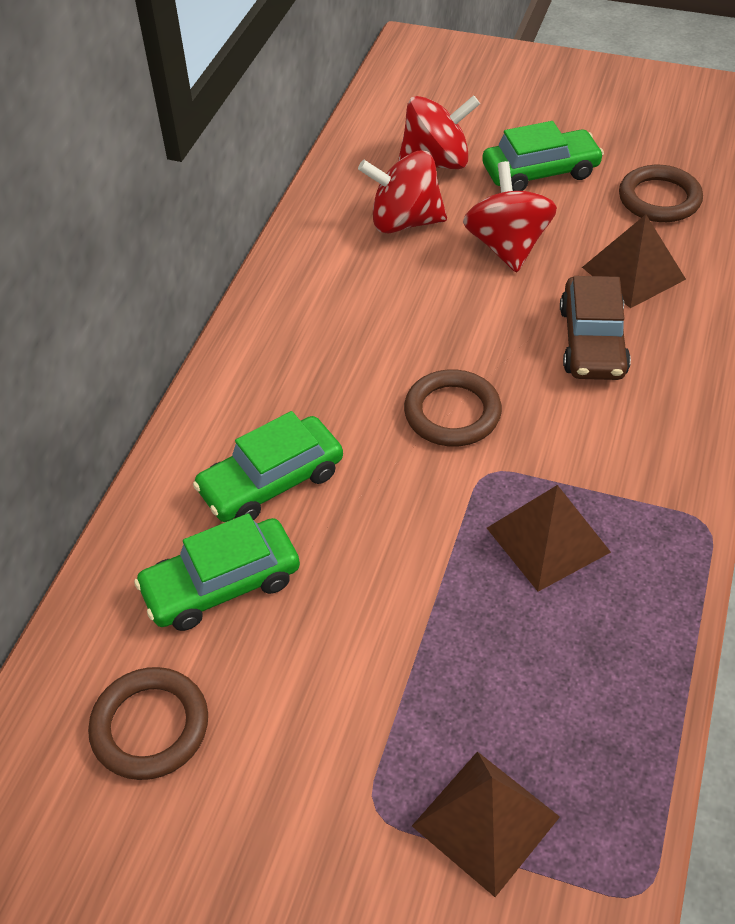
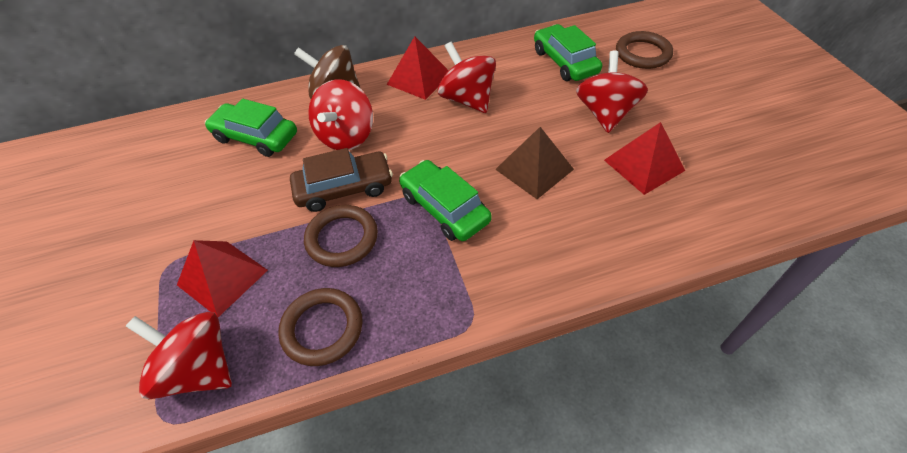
brown pyramid: 3 -> 1
brown spinning top: 0 -> 1
red pyramid: 0 -> 3
red spinning top: 3 -> 4

